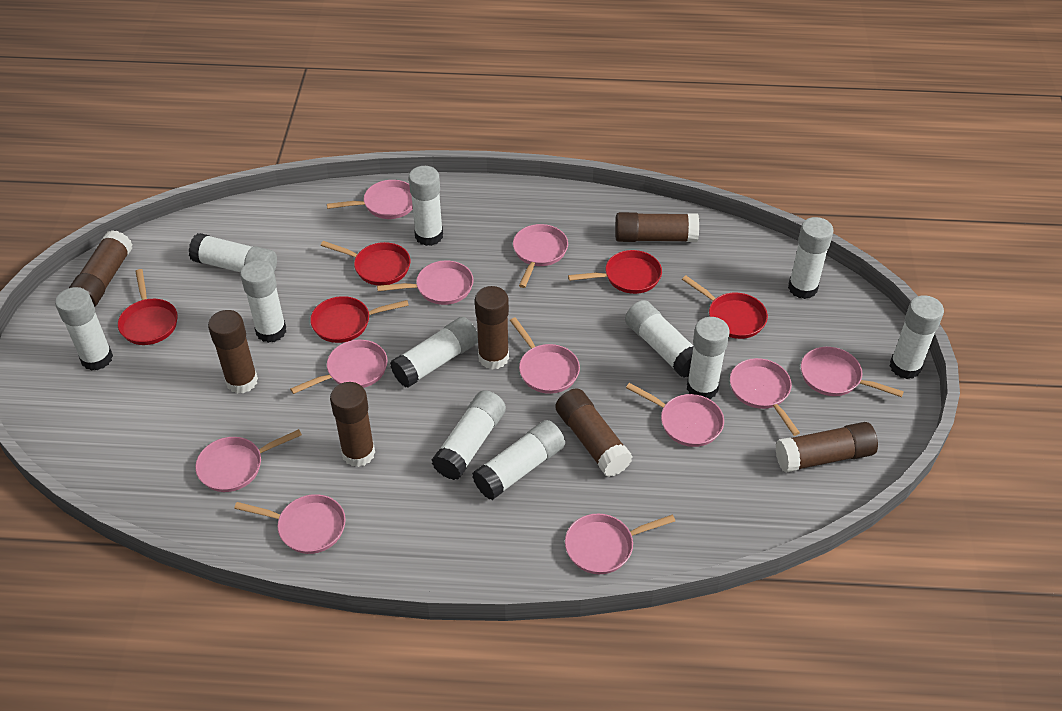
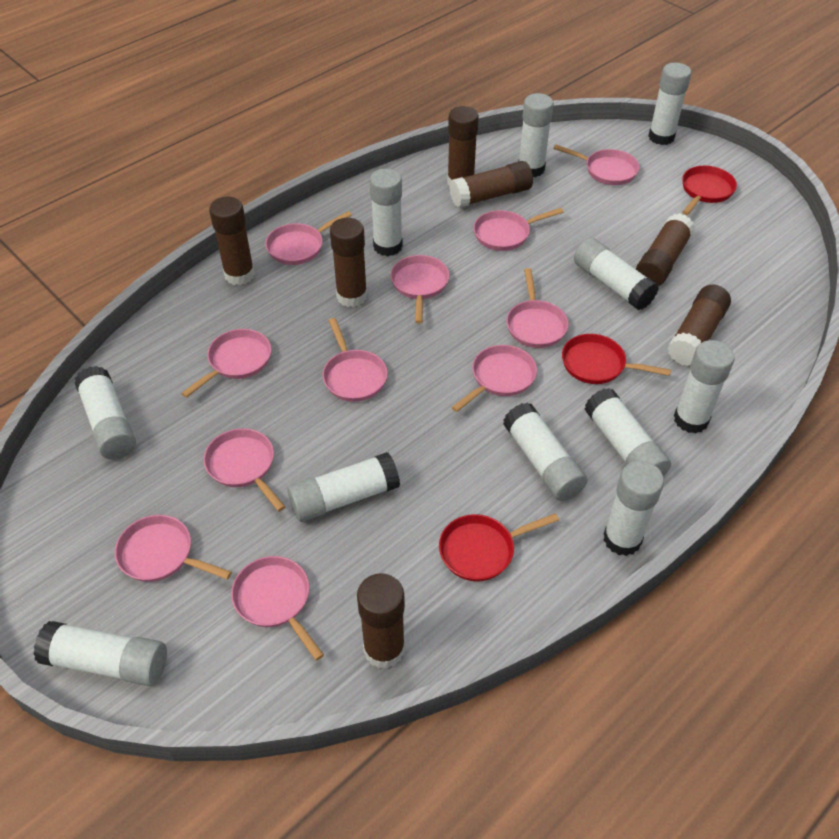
red pan: 5 -> 3

